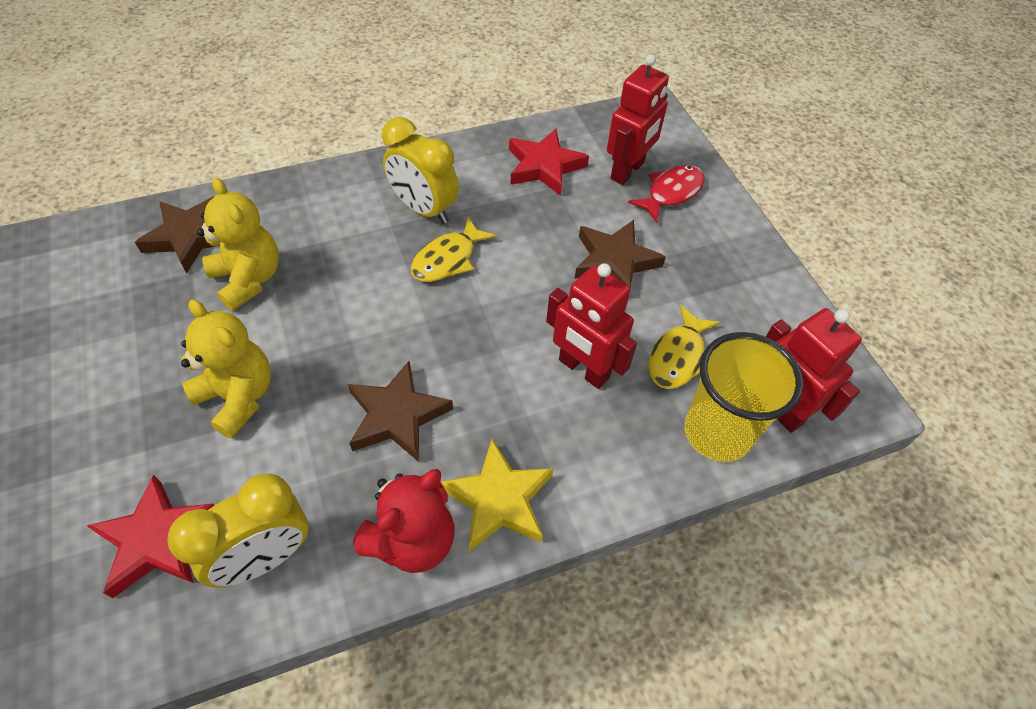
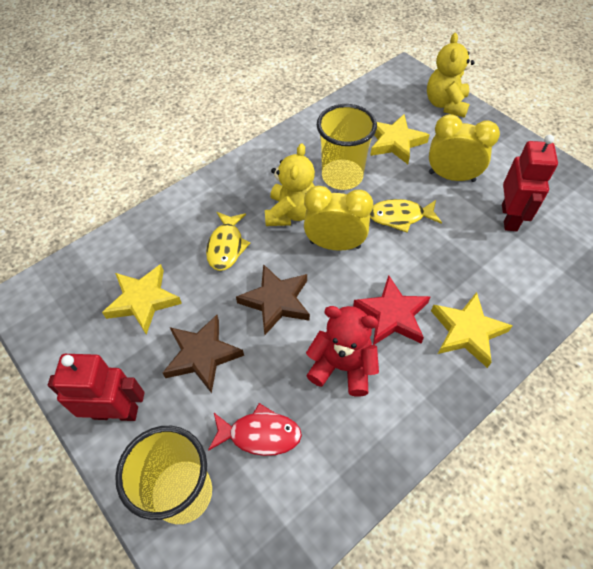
brown star: 3 -> 2
red robot: 3 -> 2
red star: 2 -> 1
yellow cup: 1 -> 2
yellow star: 1 -> 3

